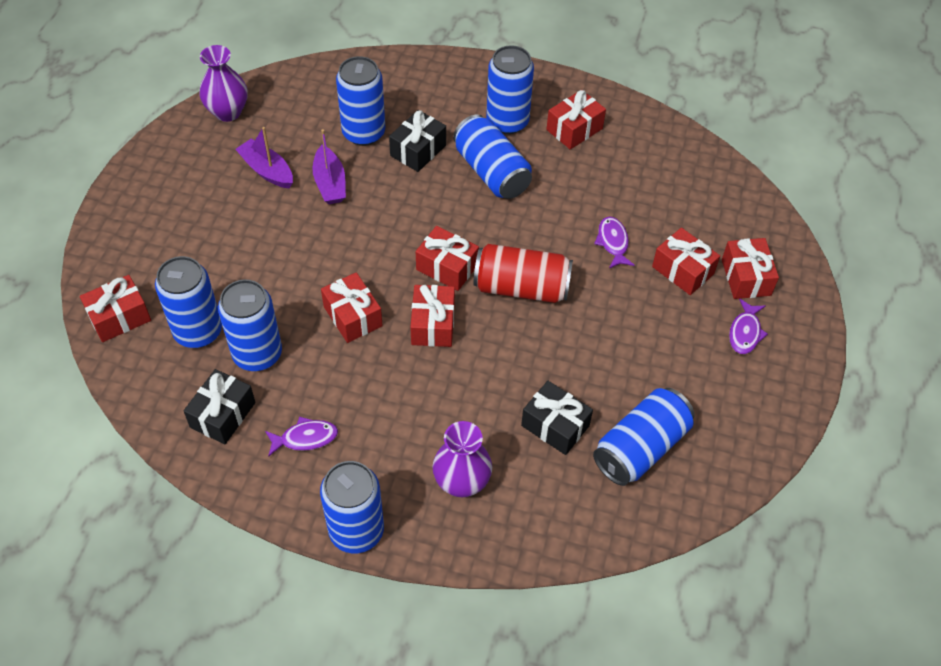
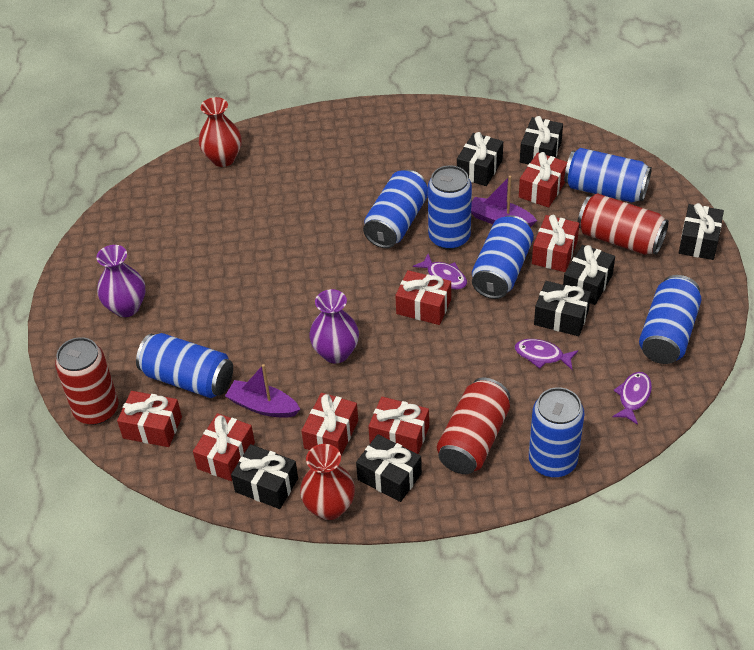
black gift: 3 -> 7
red can: 1 -> 3
red vase: 0 -> 2

